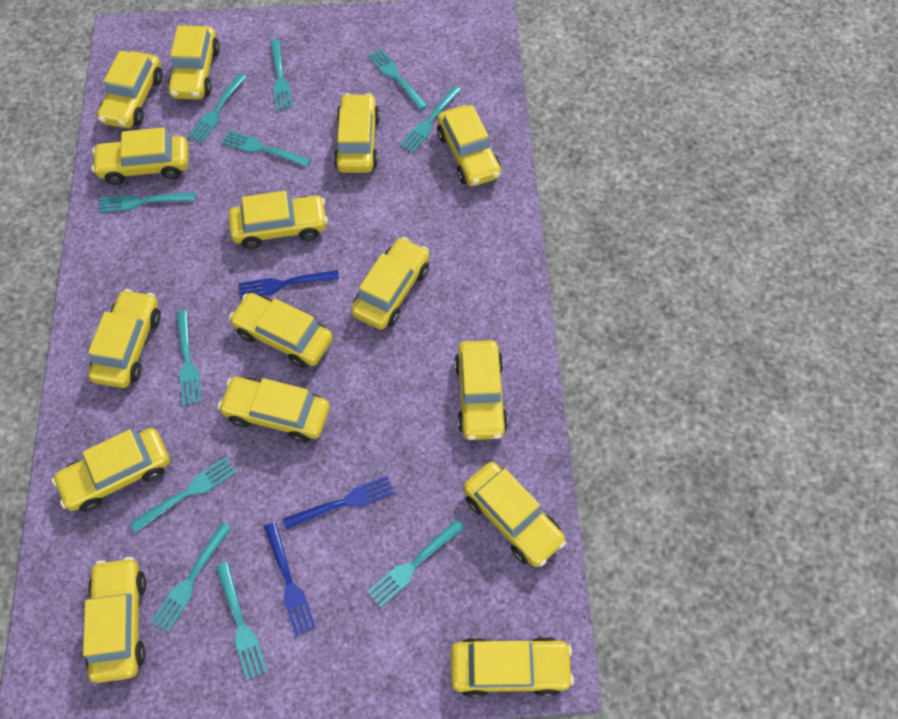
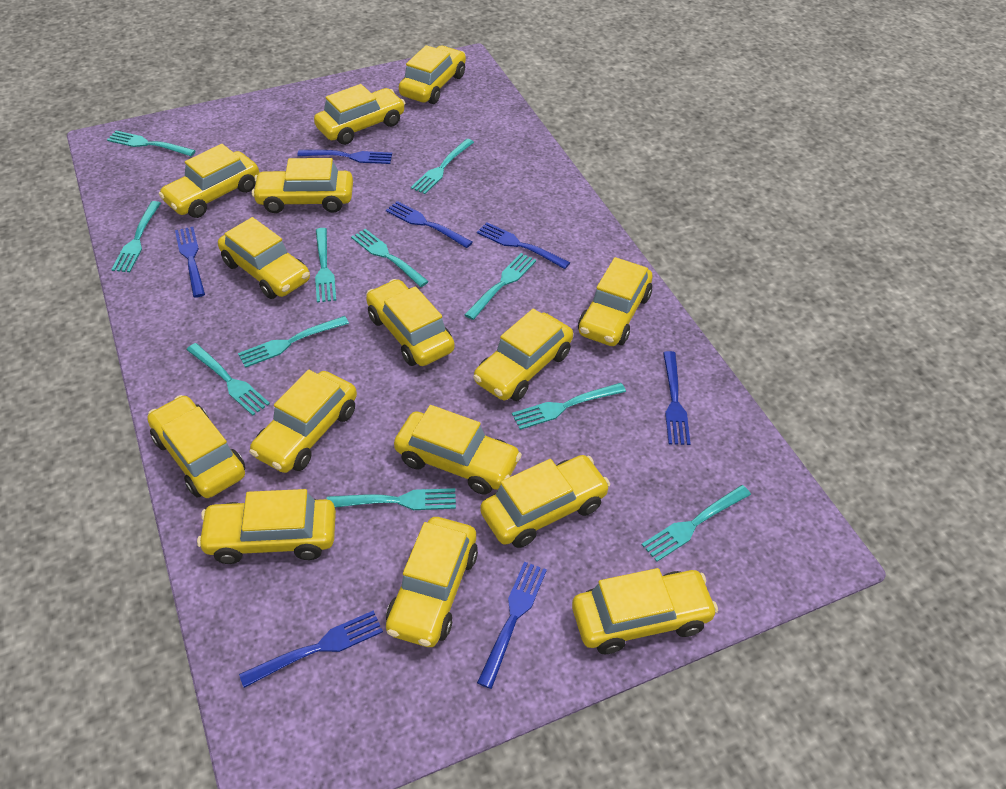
blue fork: 3 -> 7

